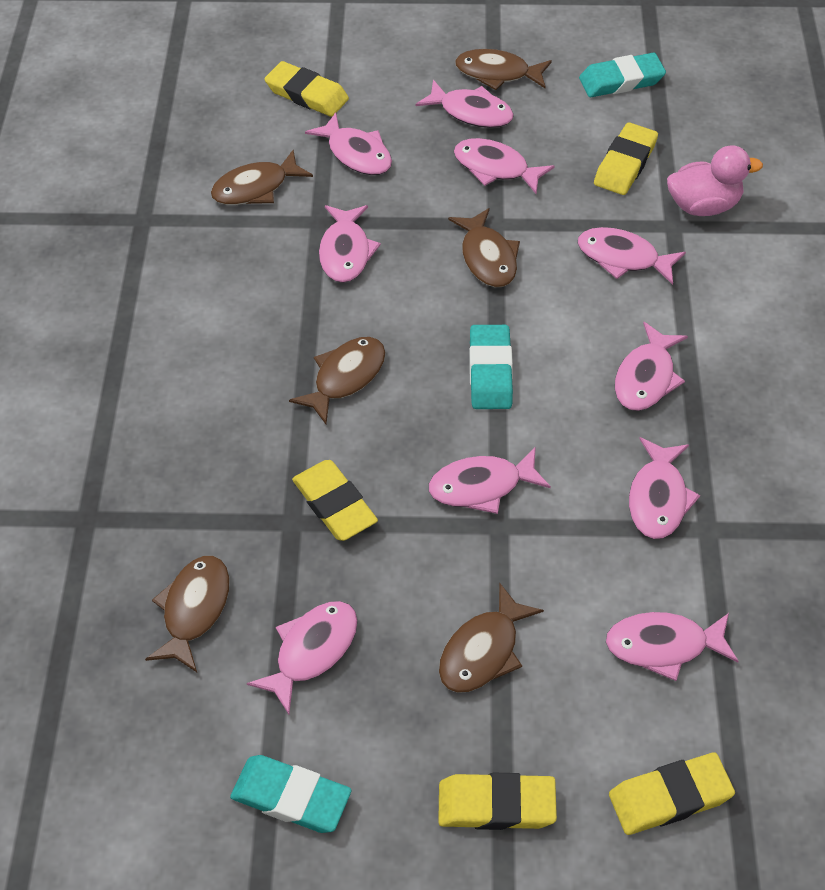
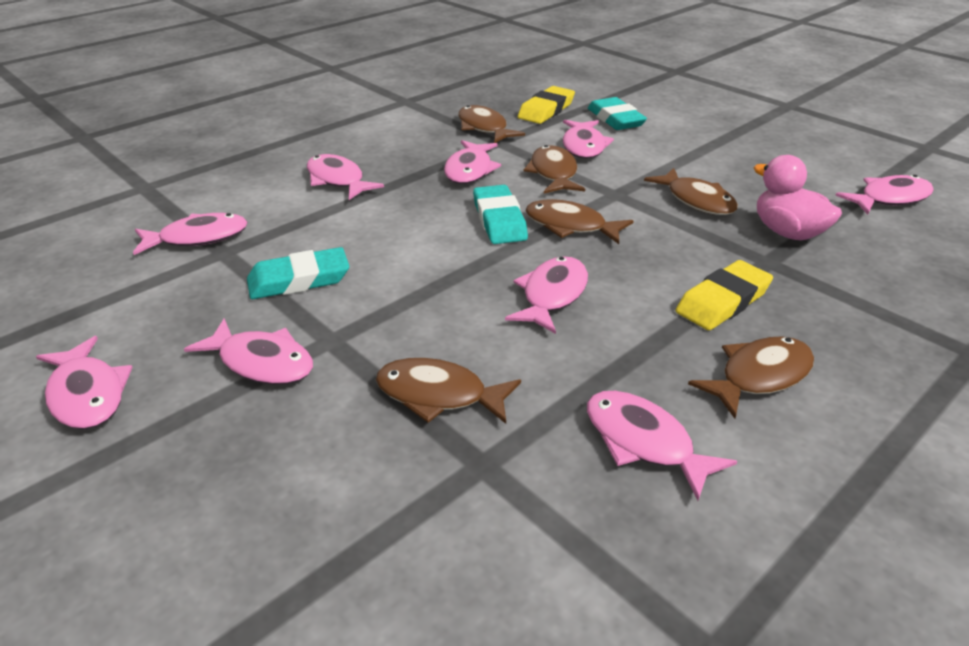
pink fish: 10 -> 9
yellow eraser: 5 -> 2

